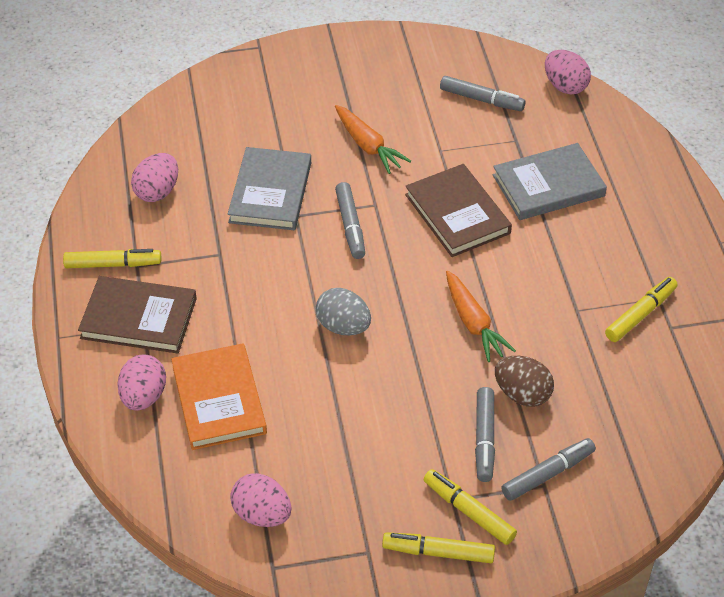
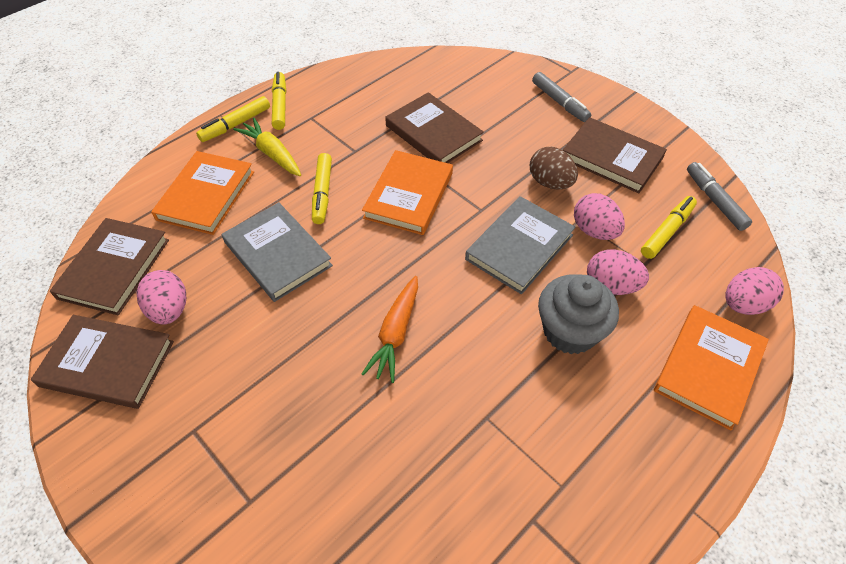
brown book: 2 -> 4
grey cupcake: 0 -> 1
grey egg: 1 -> 0
grey marker: 4 -> 2
orange book: 1 -> 3
orange carrot: 2 -> 1
yellow carrot: 0 -> 1

